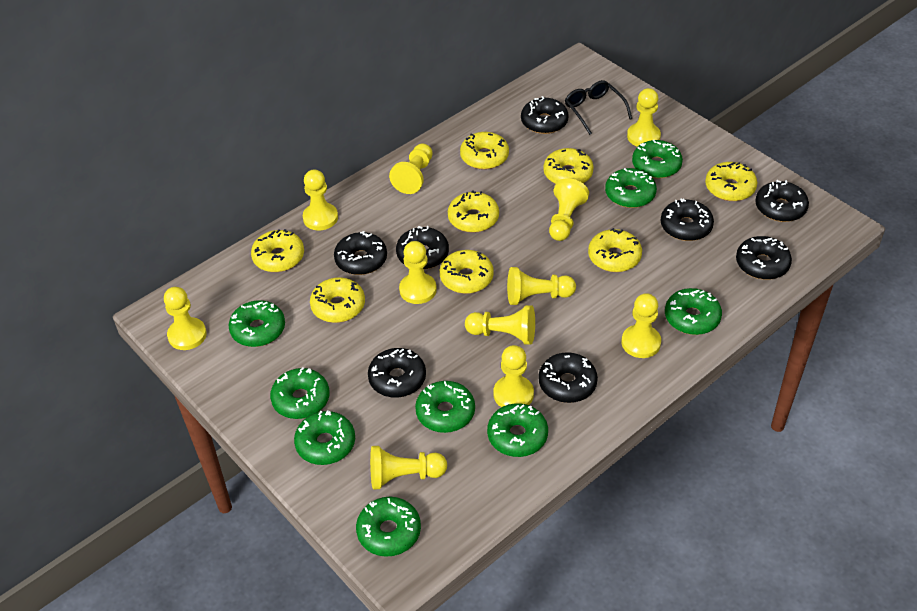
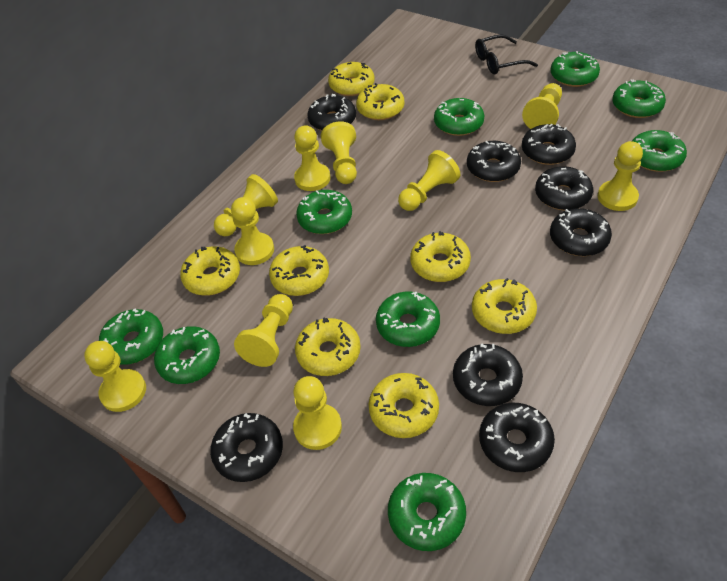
yellow pawn: 11 -> 10

